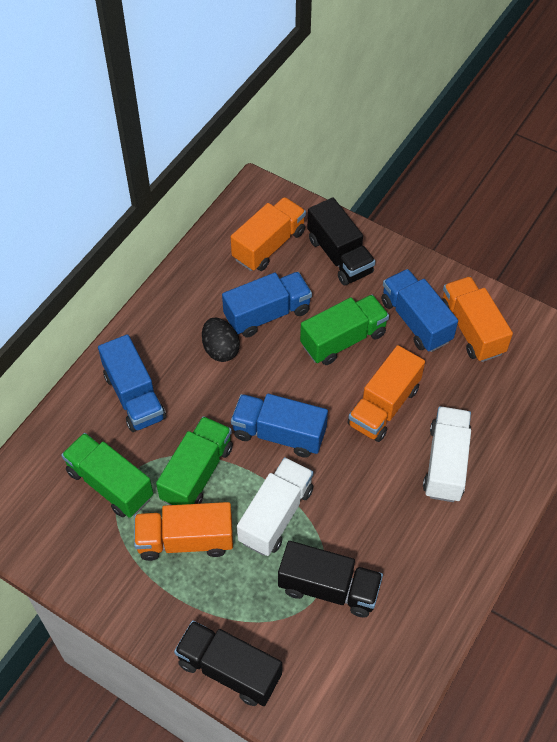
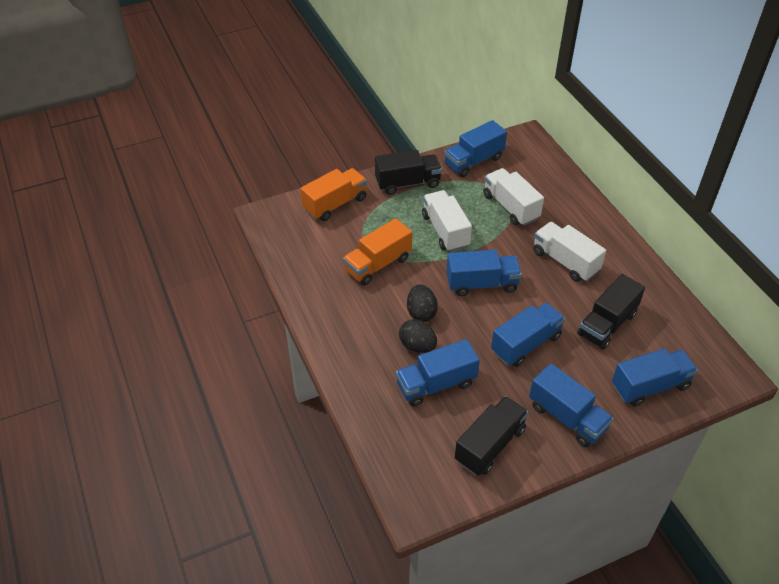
black egg: 1 -> 2
blue truck: 4 -> 6
green truck: 3 -> 0
orange truck: 4 -> 2
white truck: 2 -> 3

